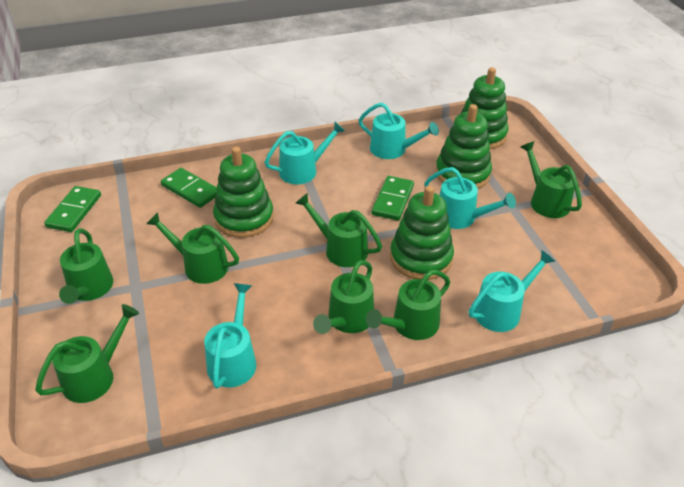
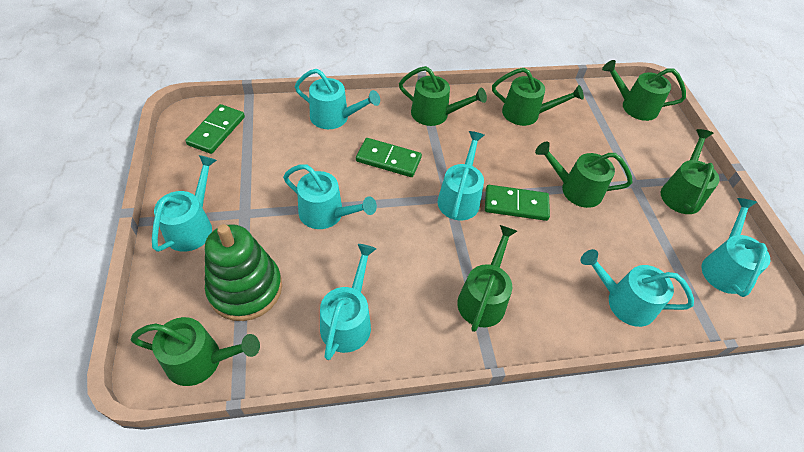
green stacking toy: 4 -> 1
turquoise watering can: 5 -> 7

